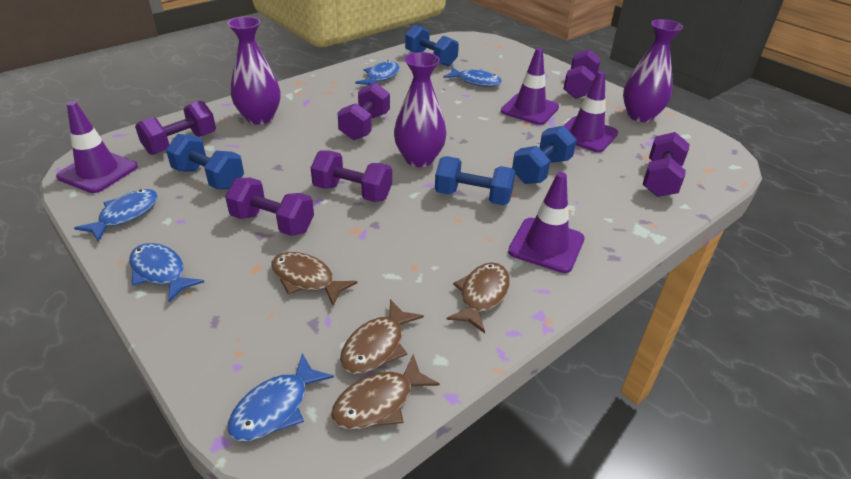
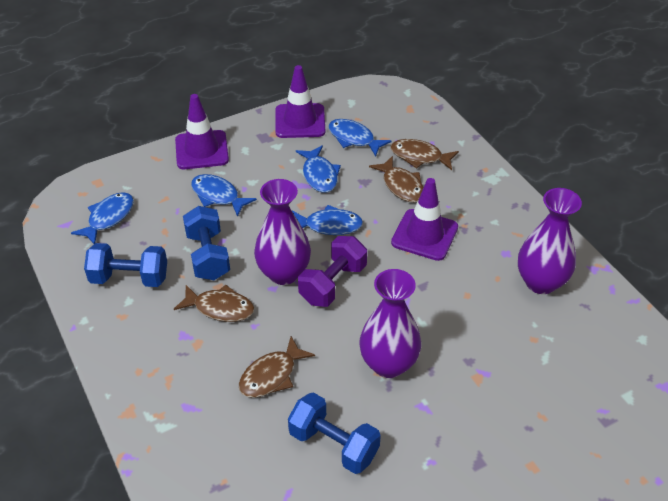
blue dumbbell: 4 -> 3
purple dumbbell: 6 -> 1
purple traffic cone: 4 -> 3

